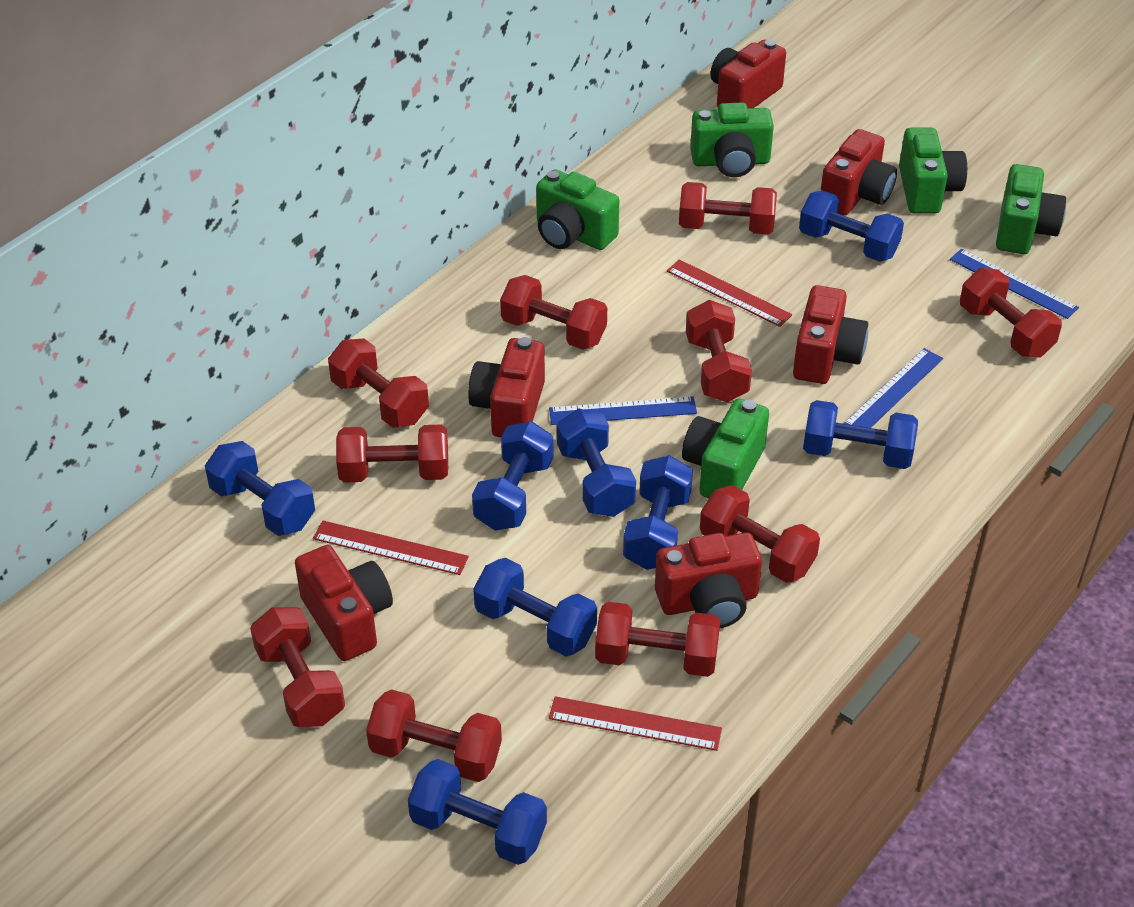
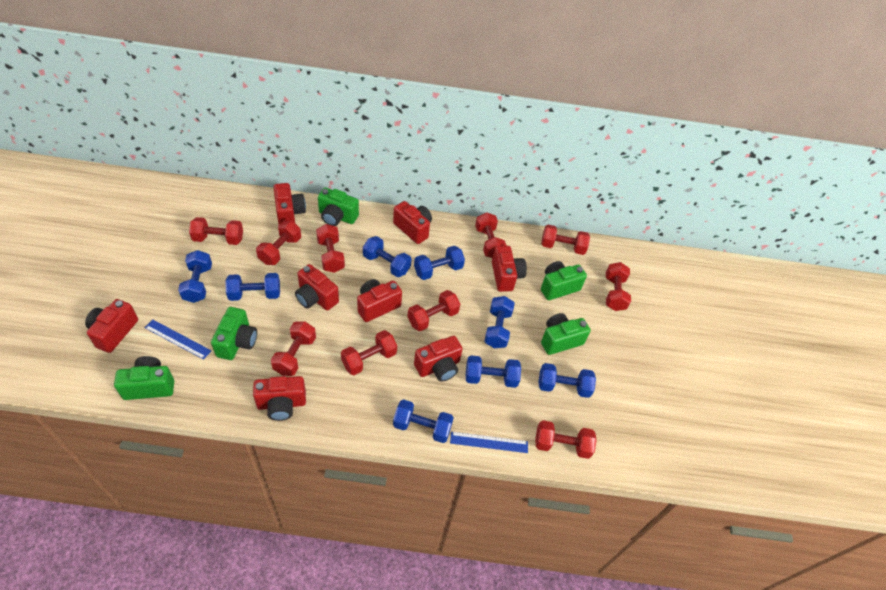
blue ruler: 3 -> 2
red camera: 6 -> 8
red ruler: 3 -> 0

